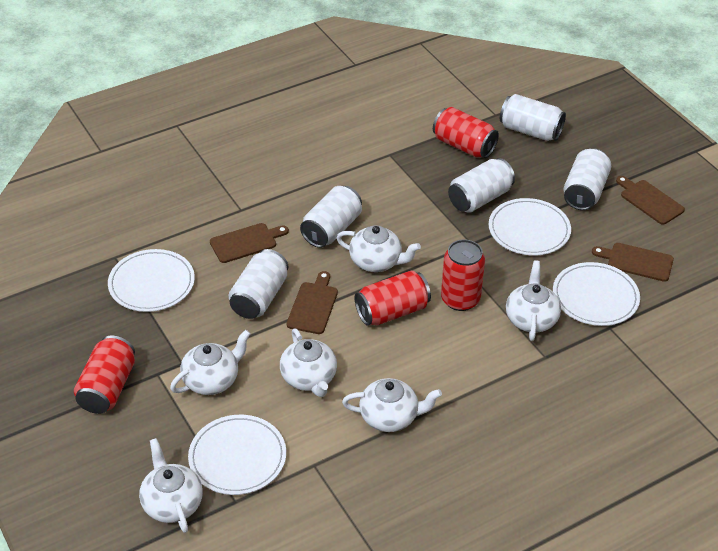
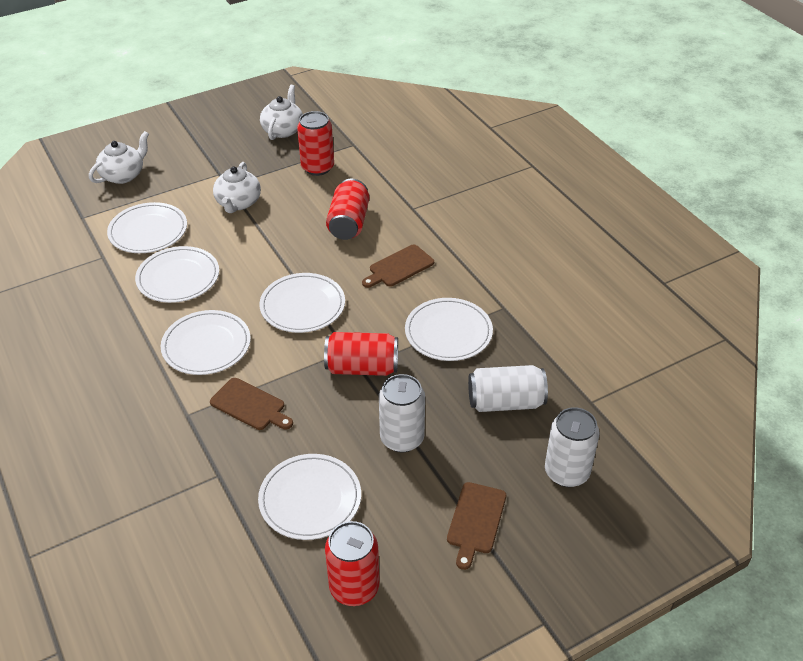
brown cutting board: 4 -> 3
white can: 5 -> 3
white plate: 4 -> 6
white teapot: 6 -> 3

